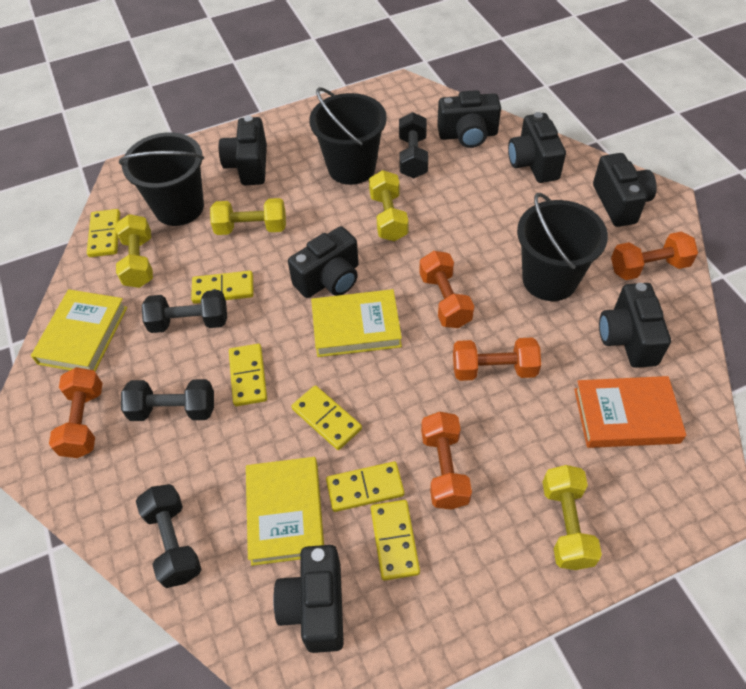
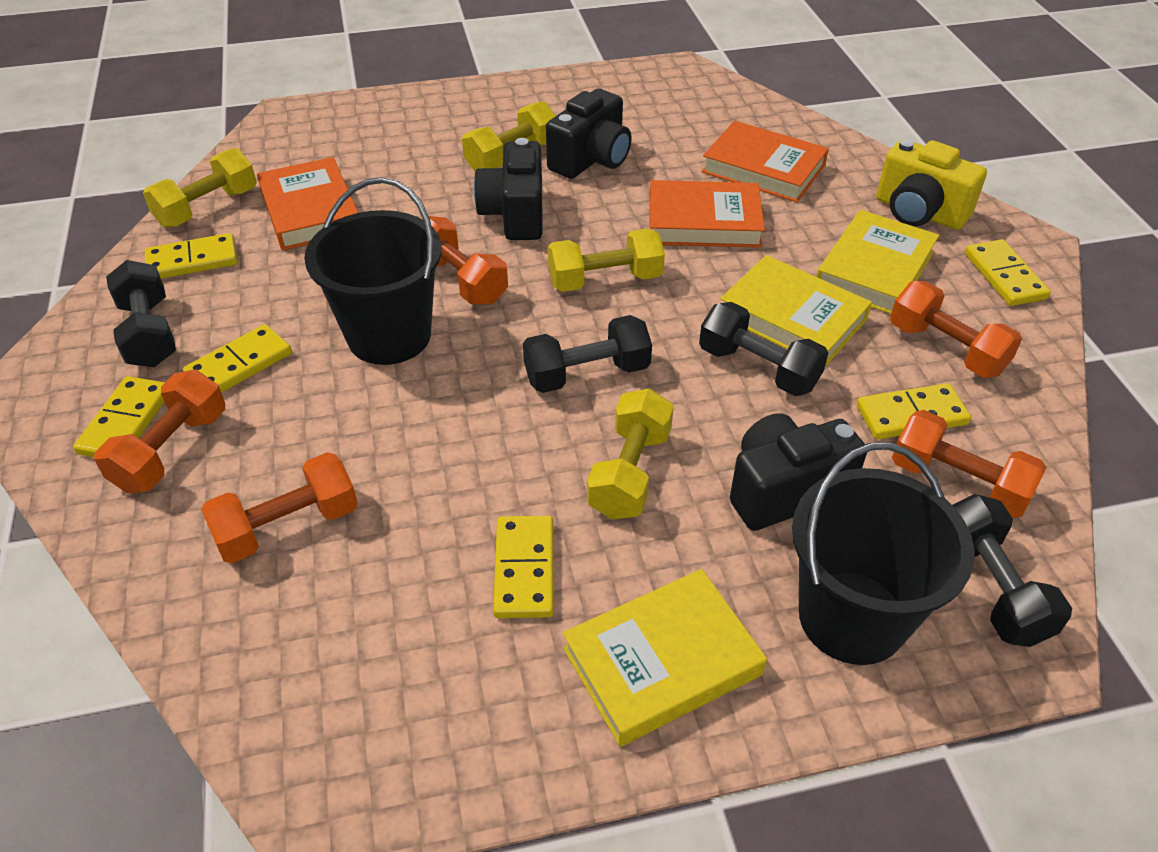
black bucket: 3 -> 2
black camera: 7 -> 3
orange book: 1 -> 3
yellow camera: 0 -> 1

